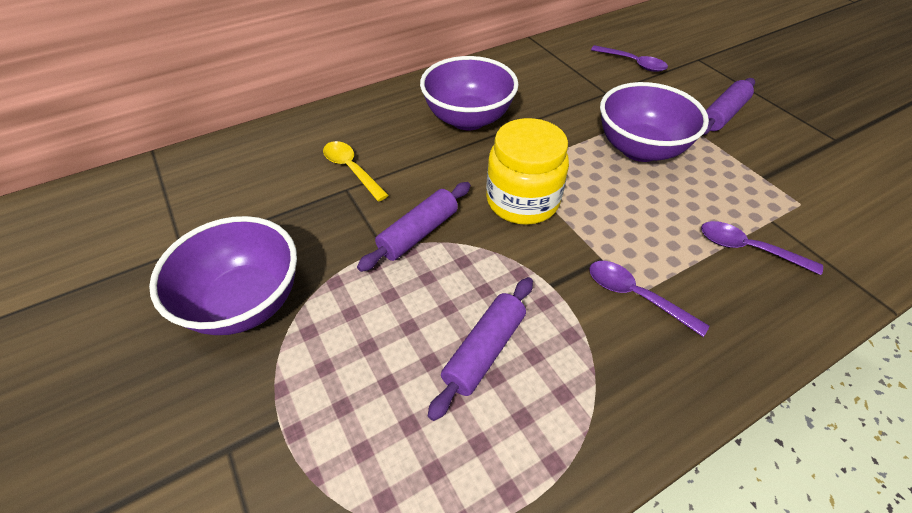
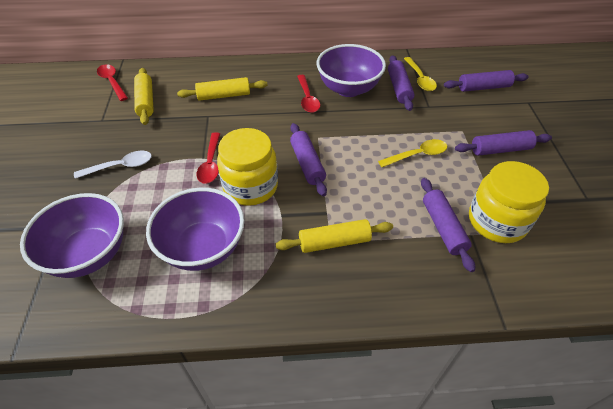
purple rolling pin: 3 -> 5
purple spoon: 3 -> 0
red spoon: 0 -> 3
white spoon: 0 -> 1
yellow jar: 1 -> 2
yellow rolling pin: 0 -> 3
yellow spoon: 1 -> 2

